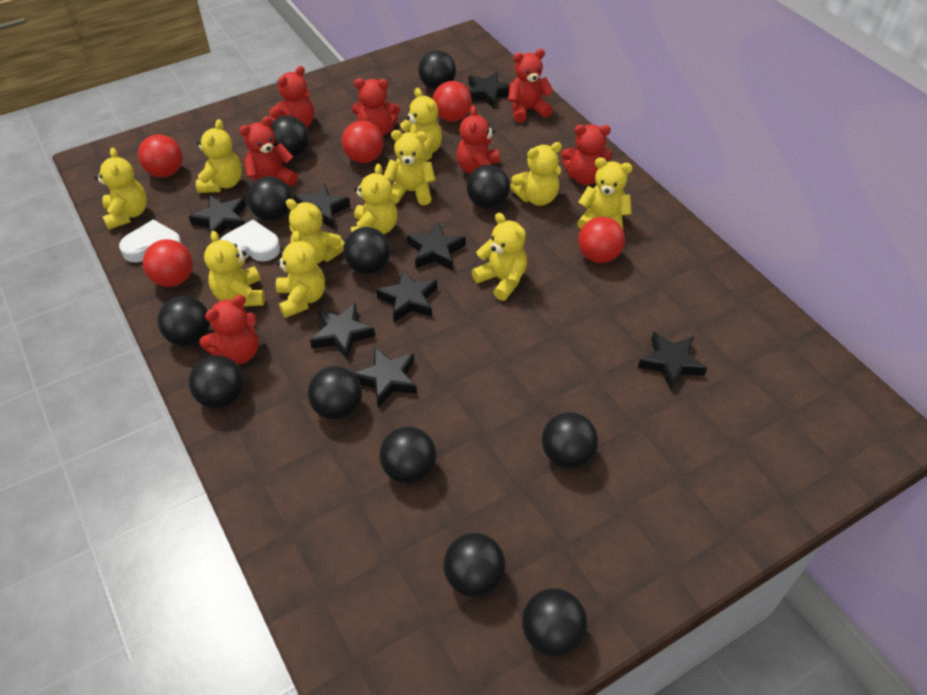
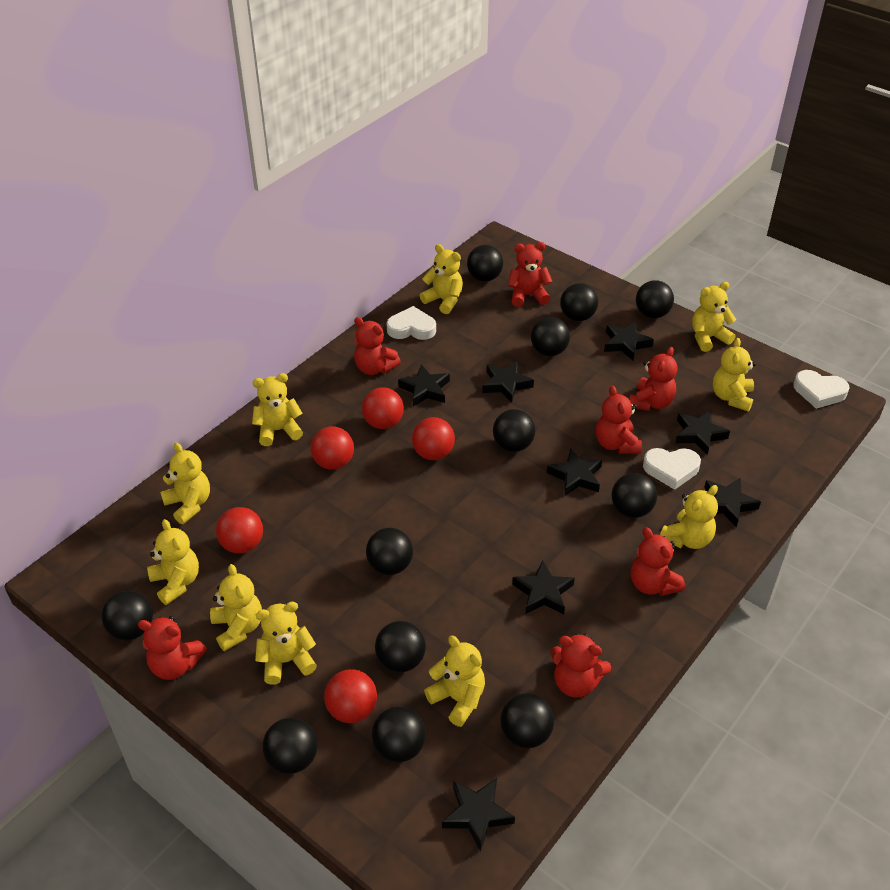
white heart: 2 -> 3
yellow teddy bear: 11 -> 10

